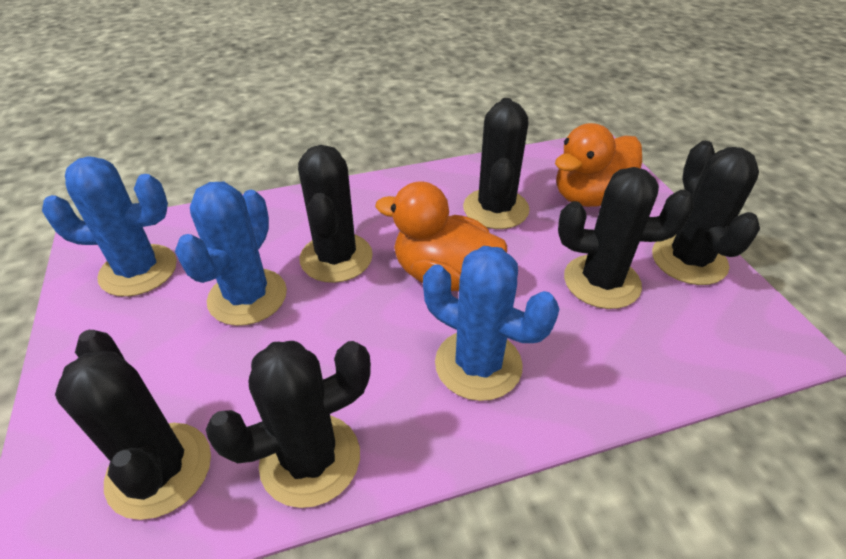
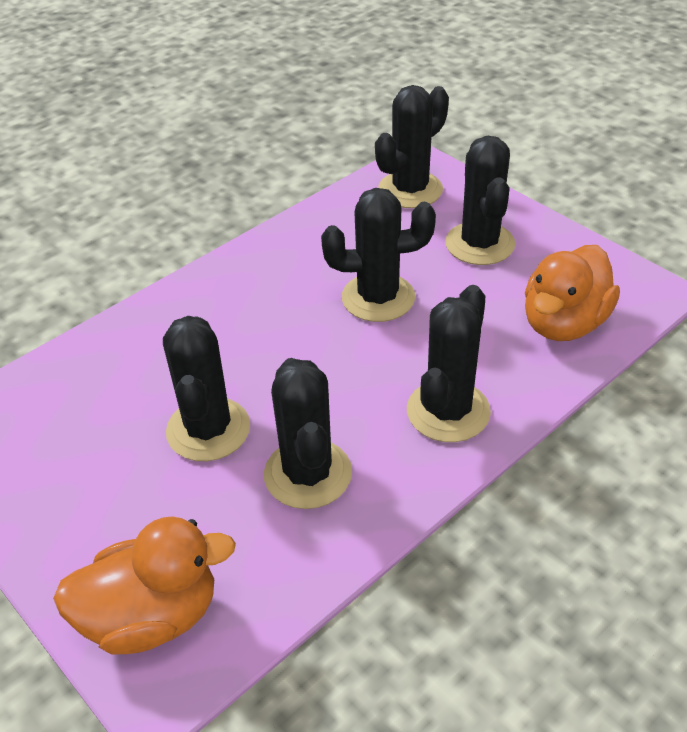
blue cactus: 3 -> 0

